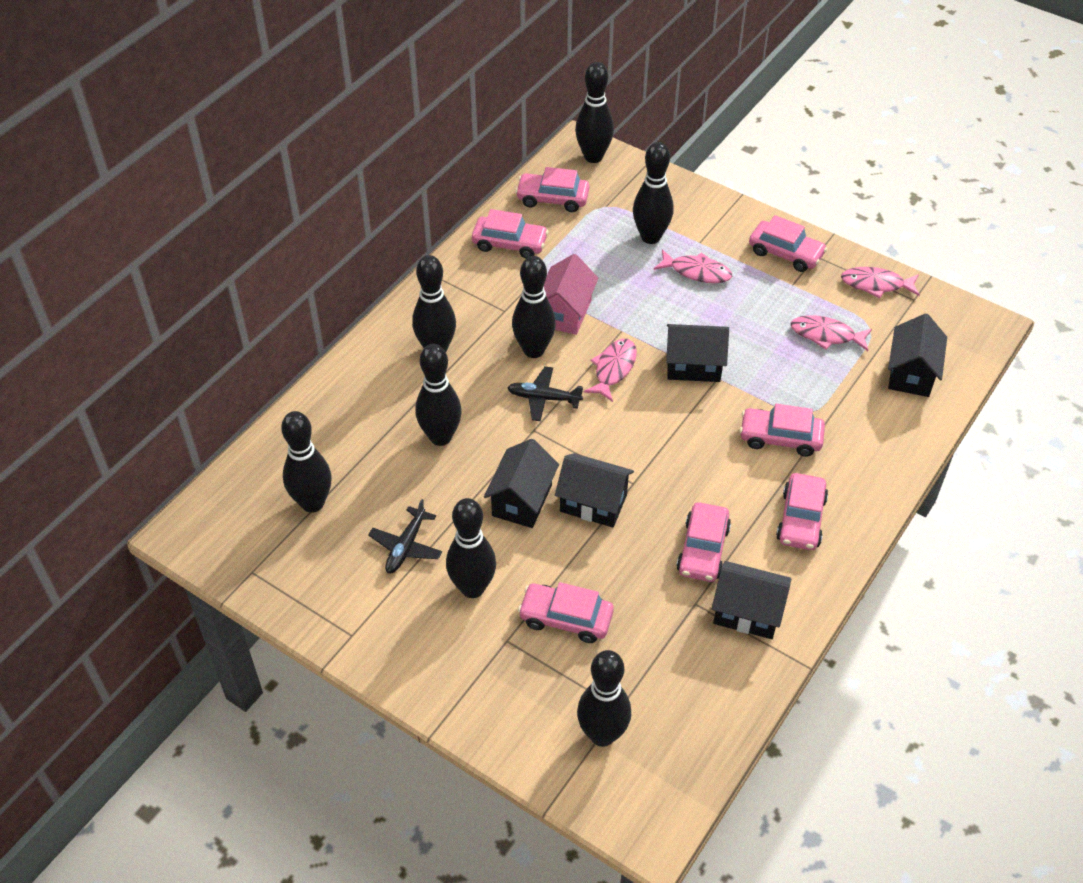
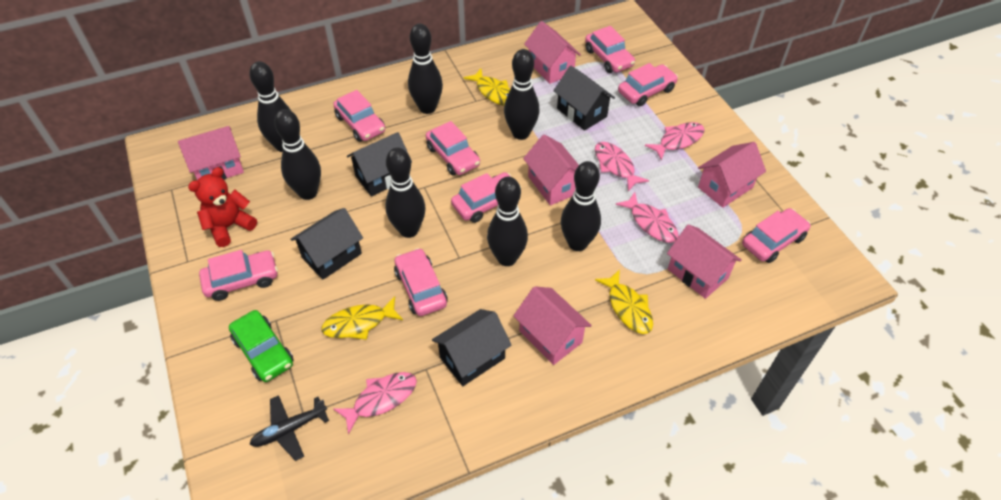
black bowling pin: 8 -> 7
black house: 5 -> 4
black plane: 2 -> 1
green car: 0 -> 1
pink car: 7 -> 8
pink house: 1 -> 6
red teddy bear: 0 -> 1
yellow fish: 0 -> 3

